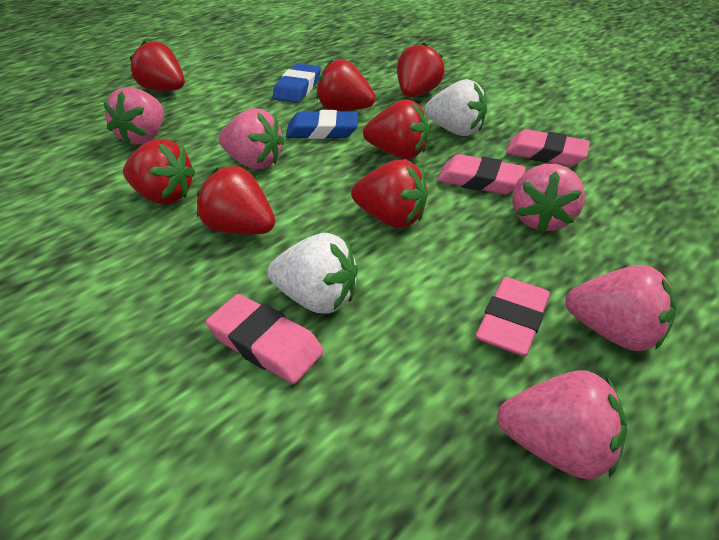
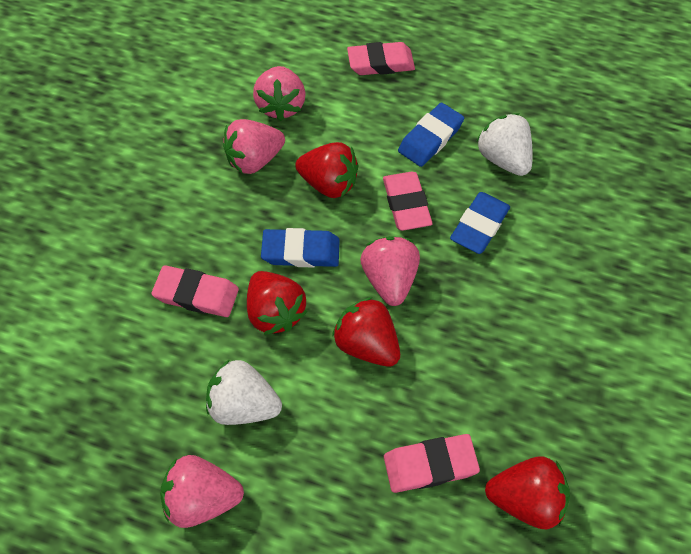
blue eraser: 2 -> 3
pink strawberry: 5 -> 4
red strawberry: 7 -> 4

